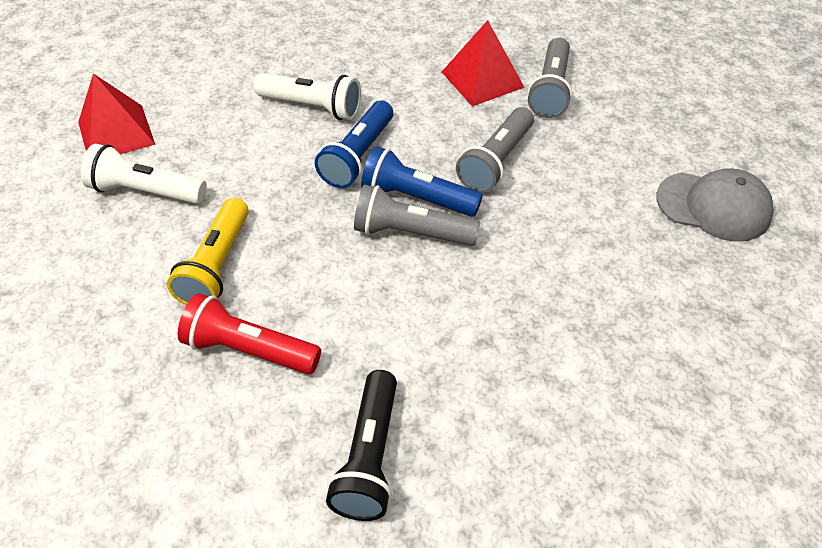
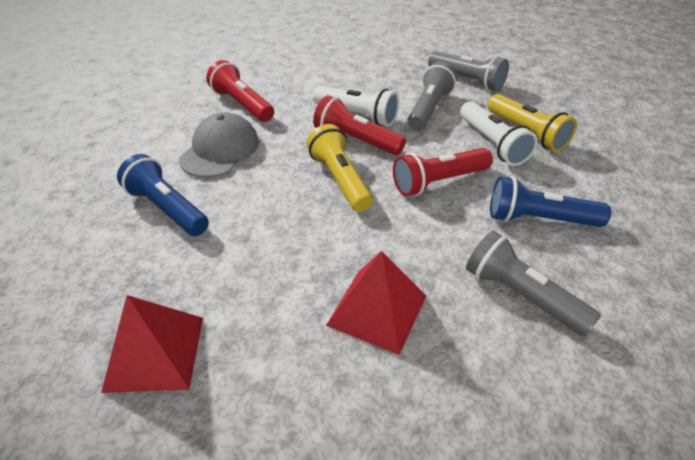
black flashlight: 1 -> 0
red flashlight: 1 -> 3
yellow flashlight: 1 -> 2

